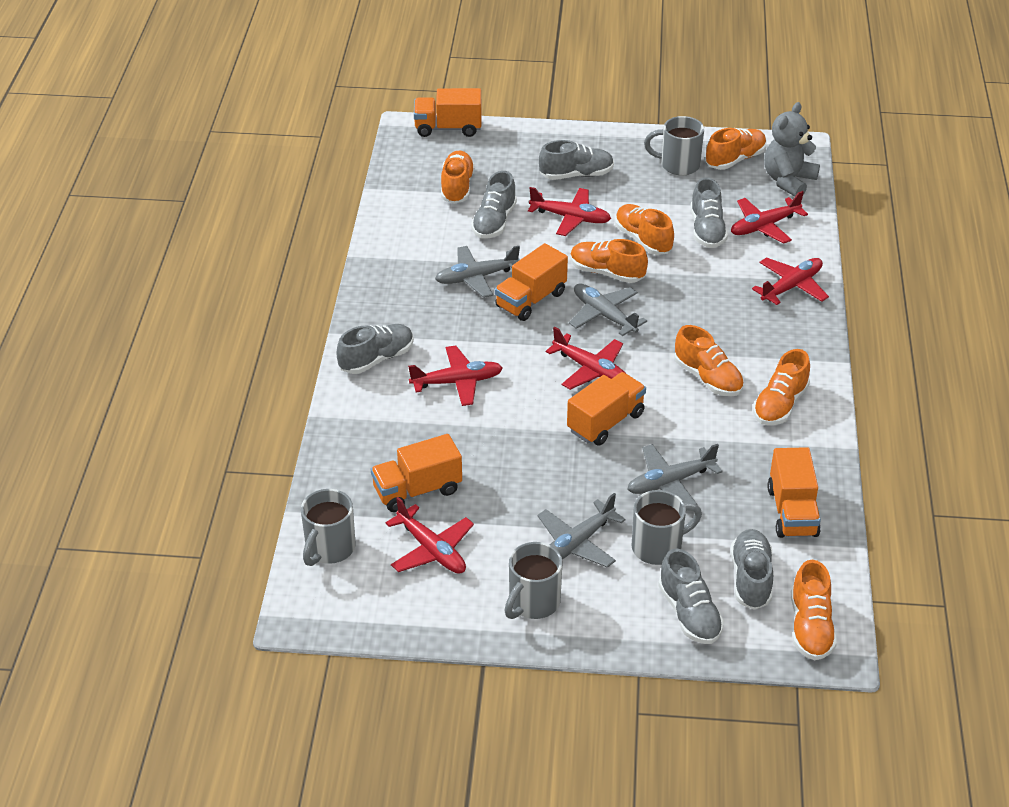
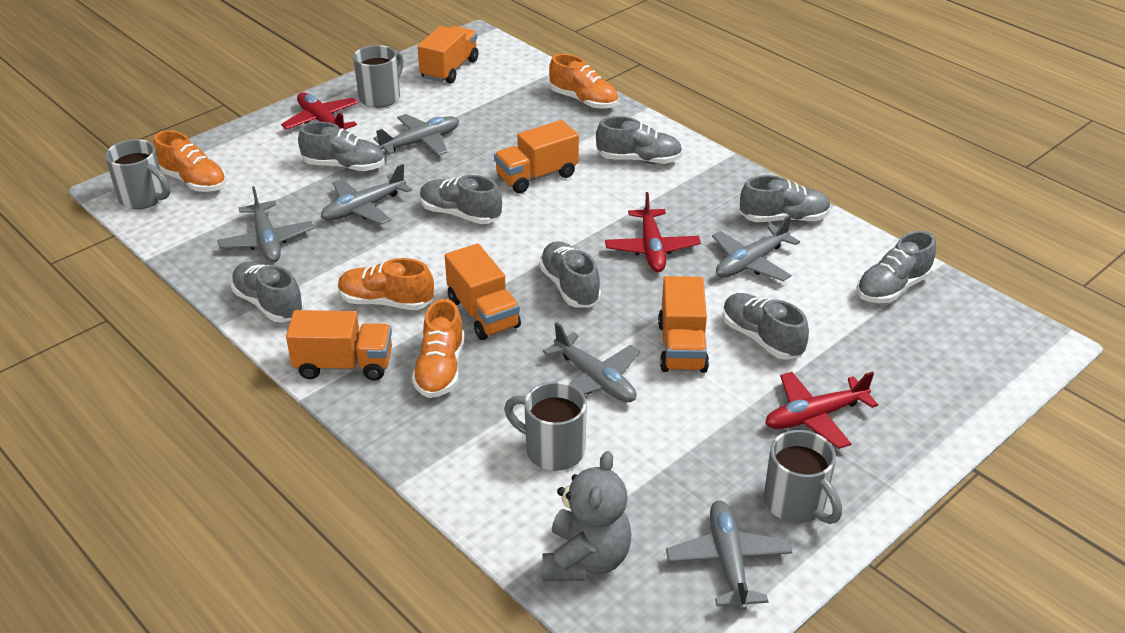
grey plane: 4 -> 6
grey shoe: 6 -> 8
orange shoe: 7 -> 4
red plane: 6 -> 3

